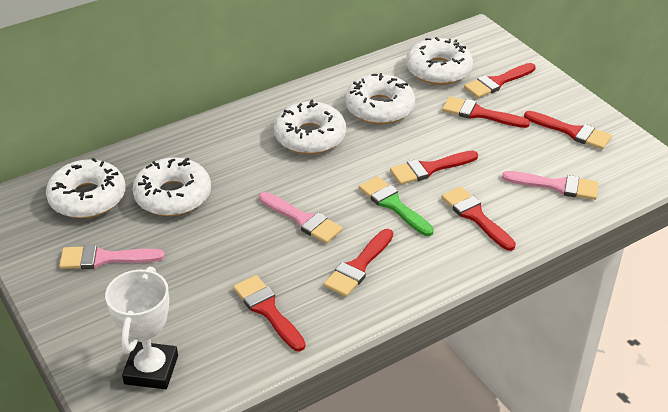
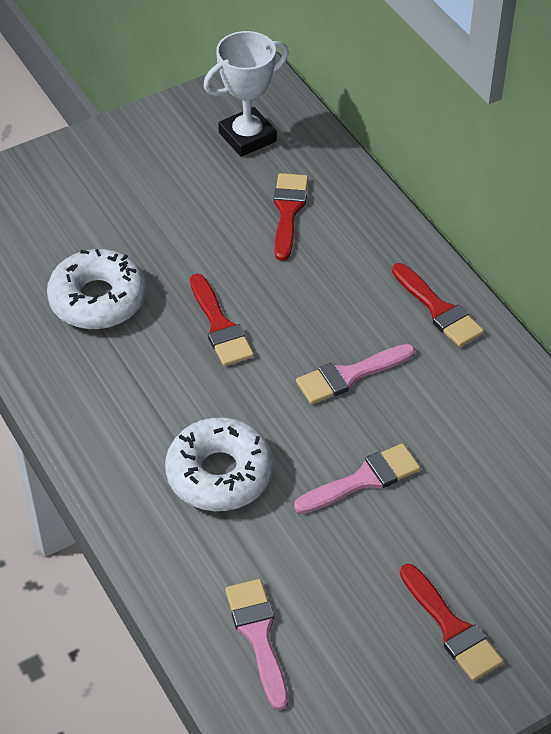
green brush: 1 -> 0
red brush: 7 -> 4
white donut: 5 -> 2

